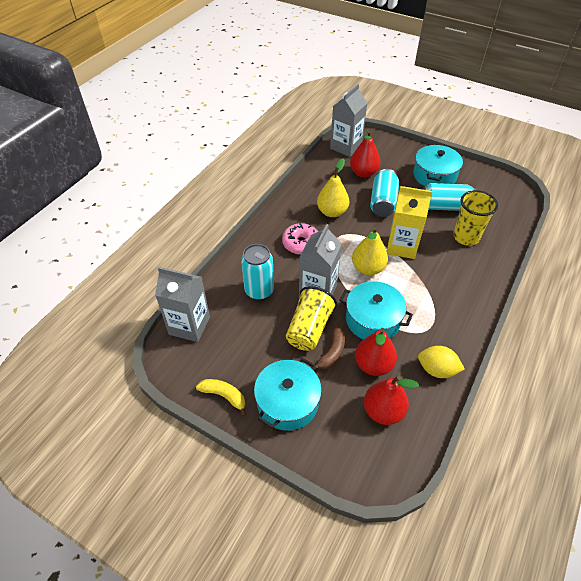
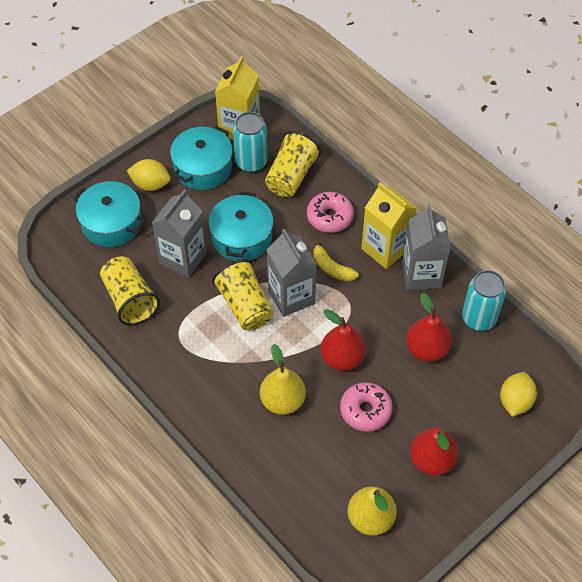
brown banana: 1 -> 0
pink donut: 1 -> 2
turquoise can: 3 -> 2
yellow carton: 1 -> 2
yellow cup: 2 -> 3
yellow lemon: 1 -> 2

